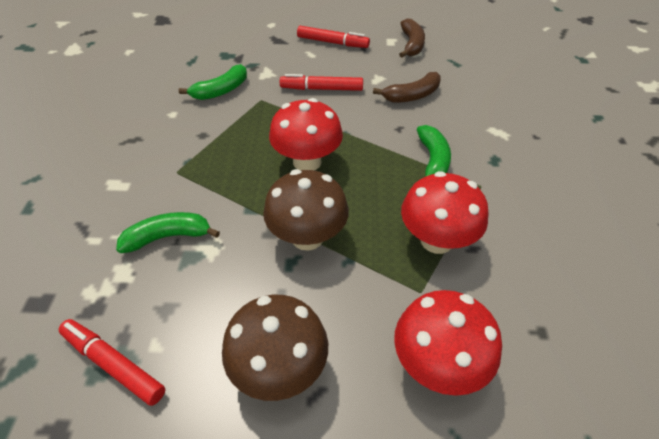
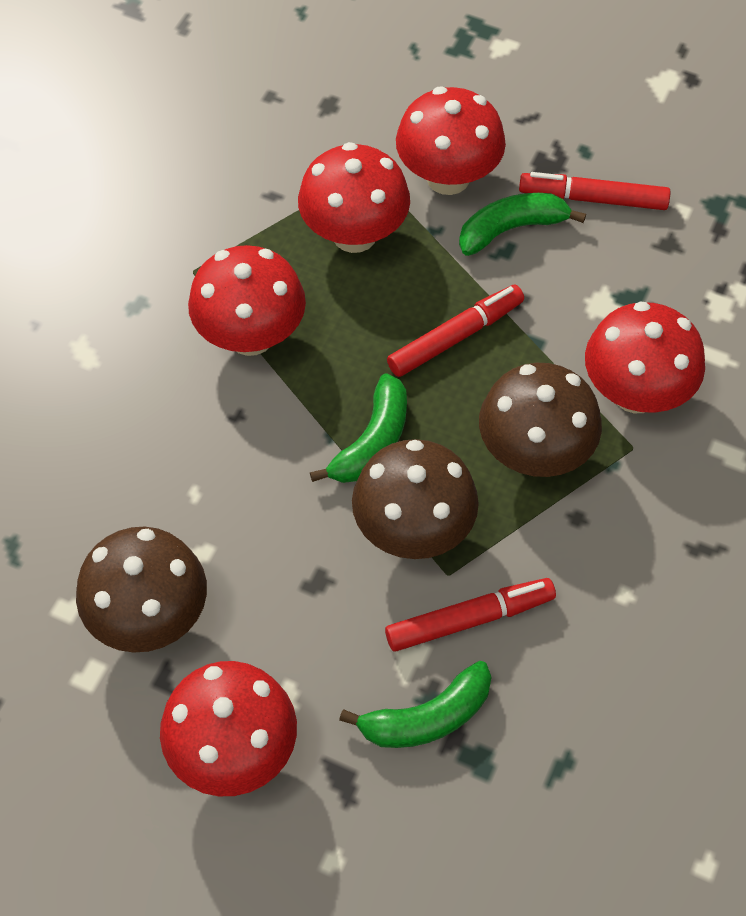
brown banana: 2 -> 0
brown mushroom: 2 -> 3
red mushroom: 3 -> 5

